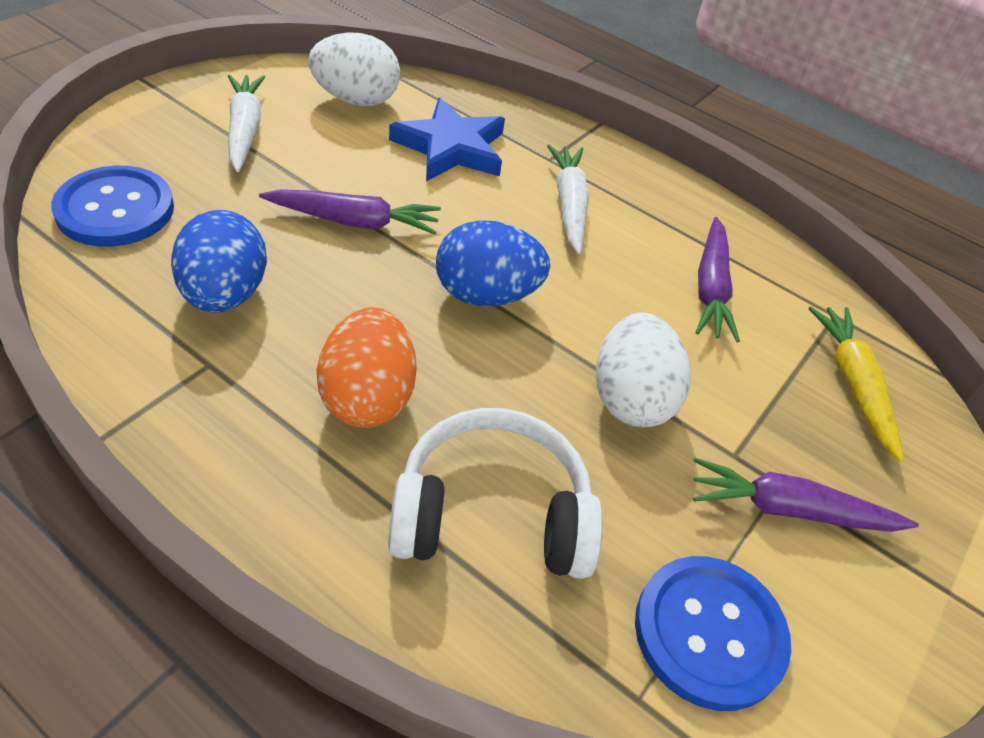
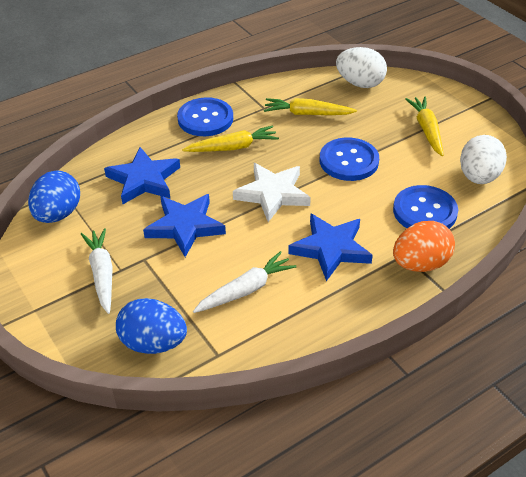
blue button: 2 -> 3
blue star: 1 -> 3
purple carrot: 3 -> 0
white headphones: 1 -> 0
white star: 0 -> 1
yellow carrot: 1 -> 3

